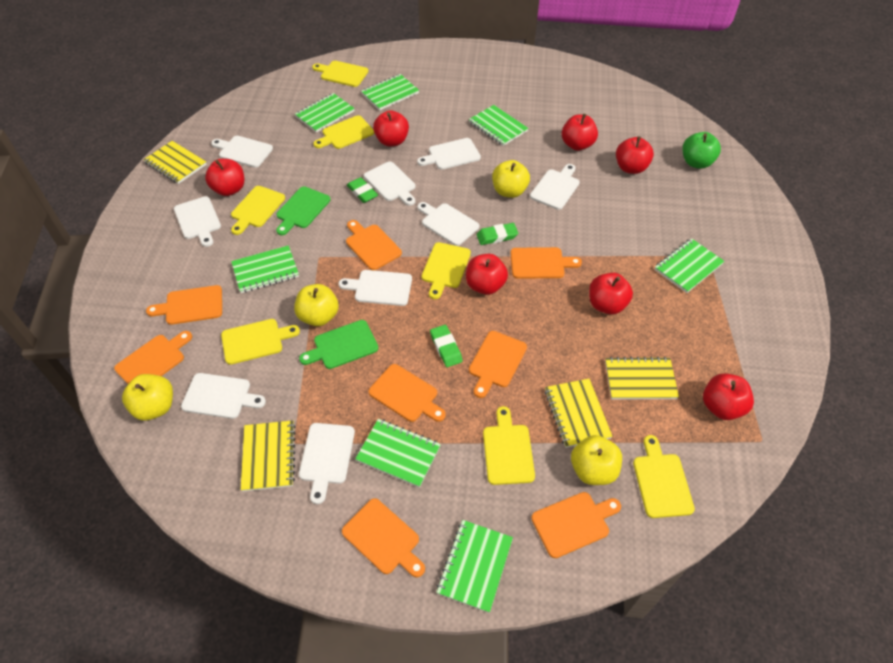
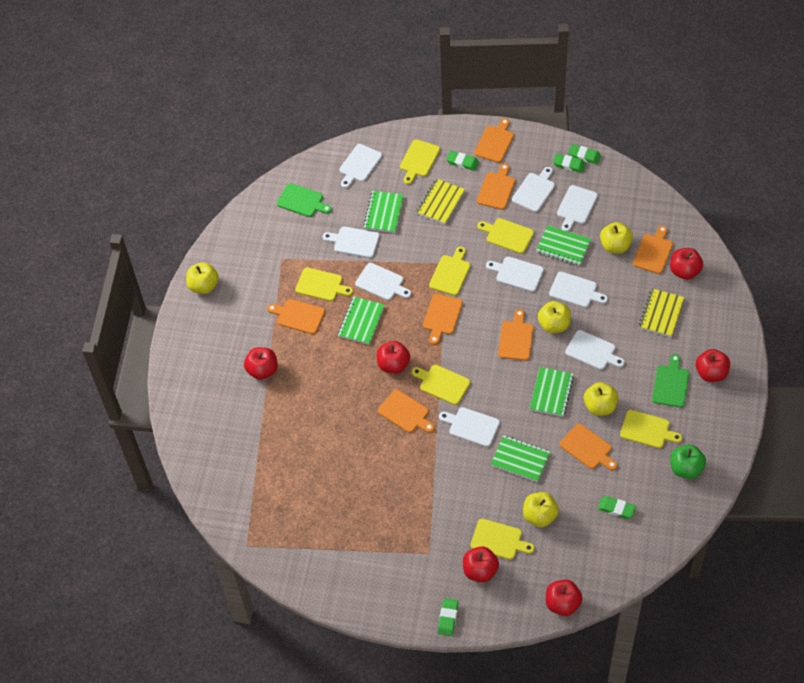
green eraser: 3 -> 5
green notebook: 7 -> 5
red apple: 7 -> 6
yellow apple: 4 -> 5
yellow notebook: 4 -> 2

